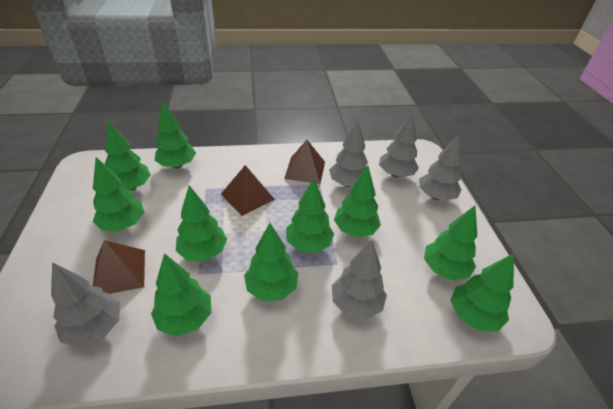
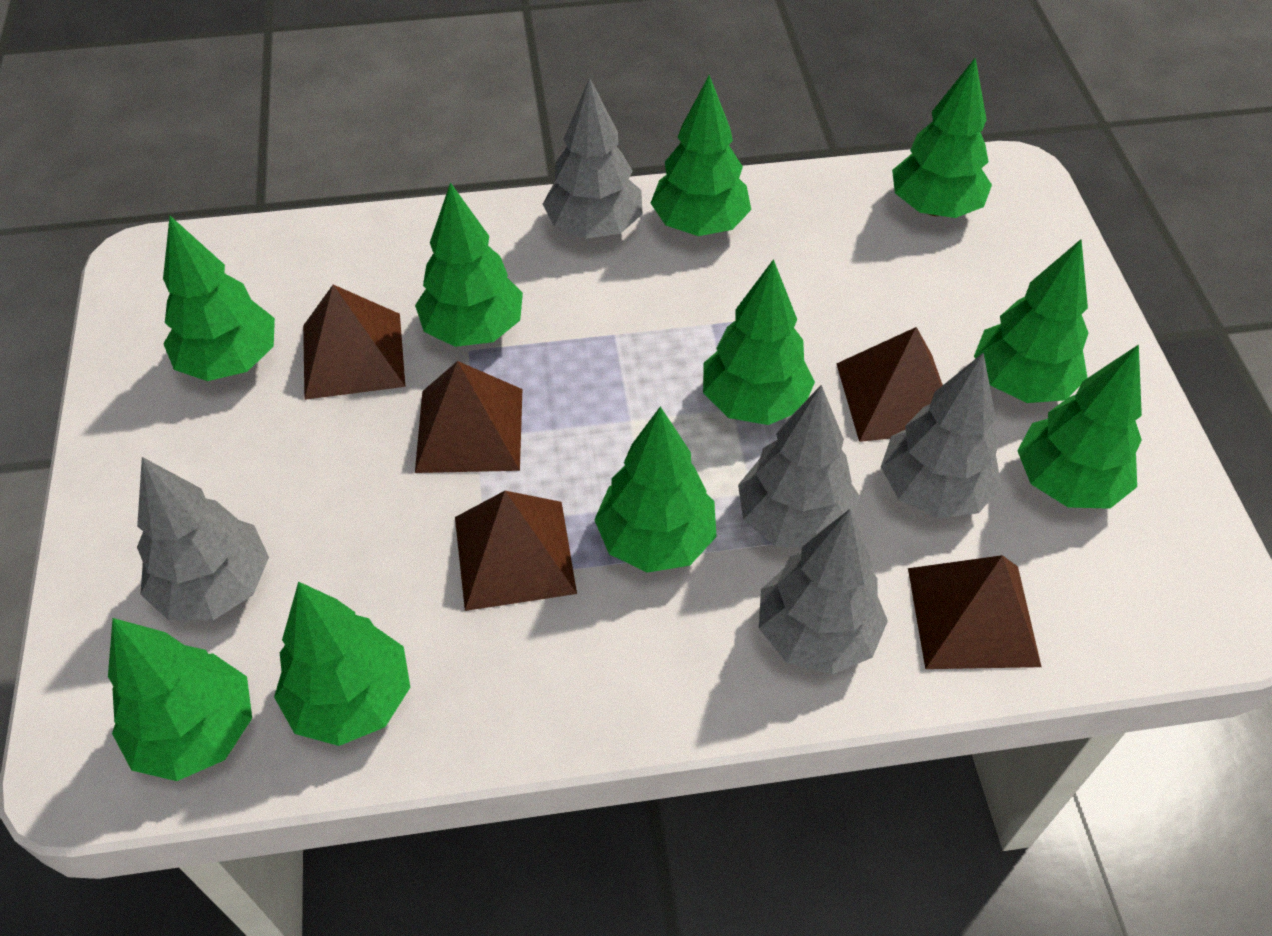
brown pyramid: 3 -> 5

